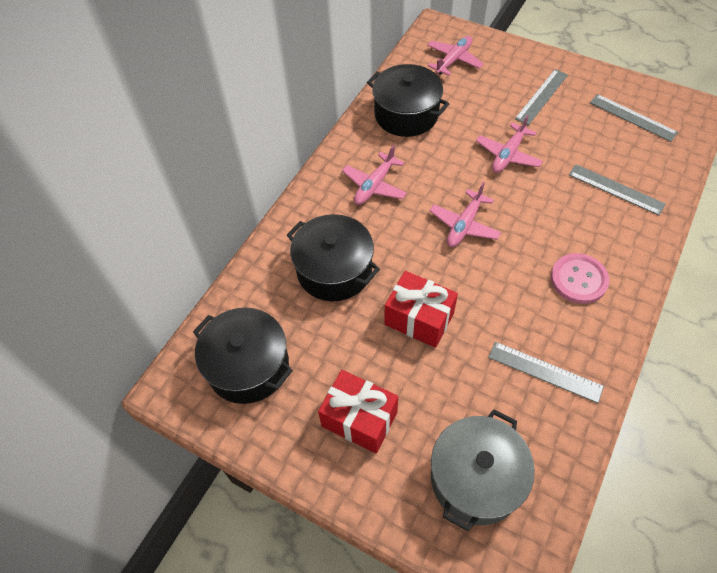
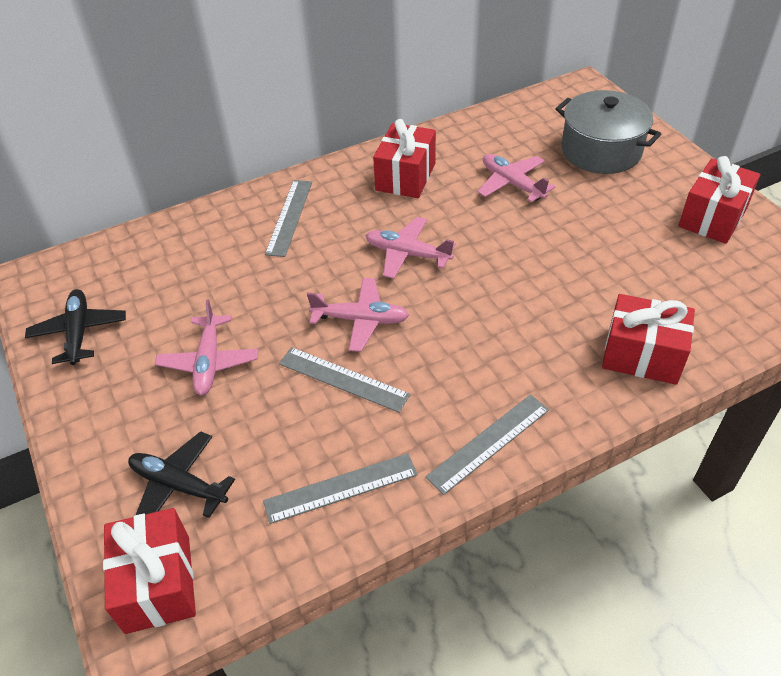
black plane: 0 -> 2
black pot: 3 -> 0
pink button: 1 -> 0
red gift: 2 -> 4

